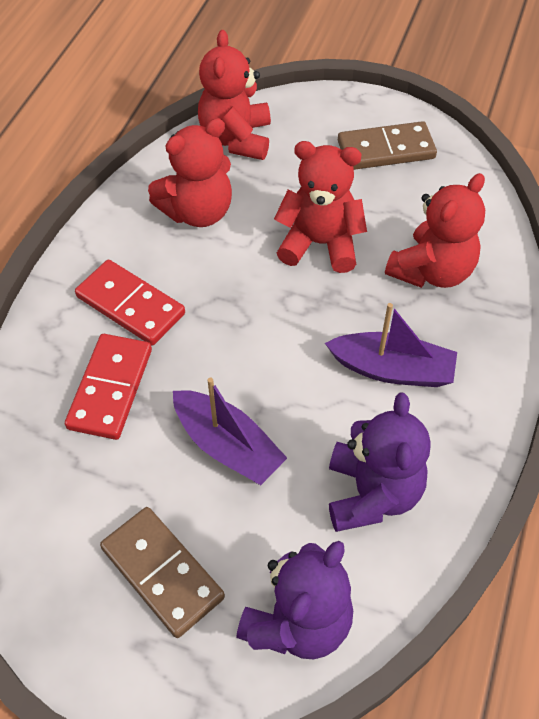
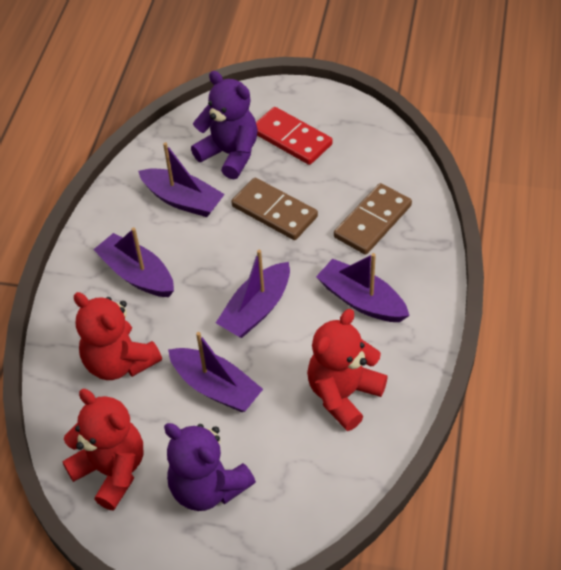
purple boat: 2 -> 5
red domino: 2 -> 1
red teddy bear: 4 -> 3

